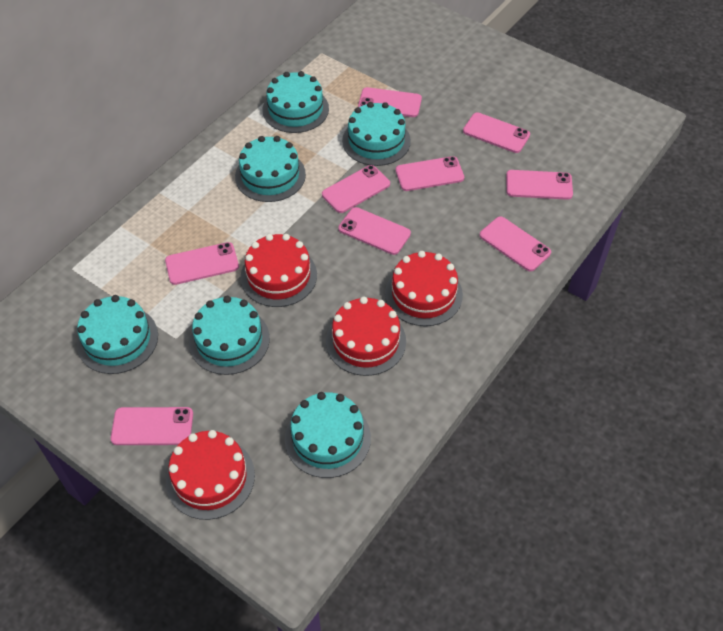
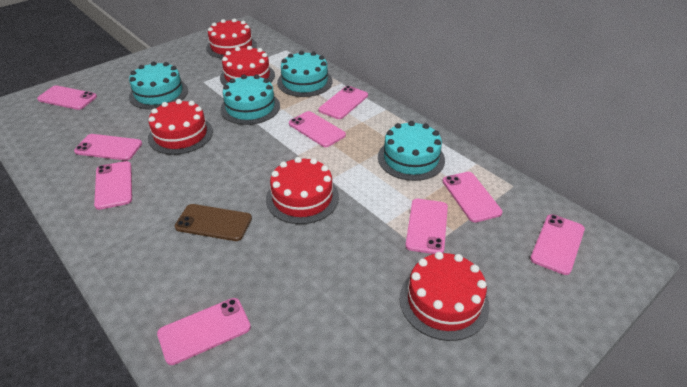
brown phone: 0 -> 1
red cake: 4 -> 5
turquoise cake: 6 -> 4

